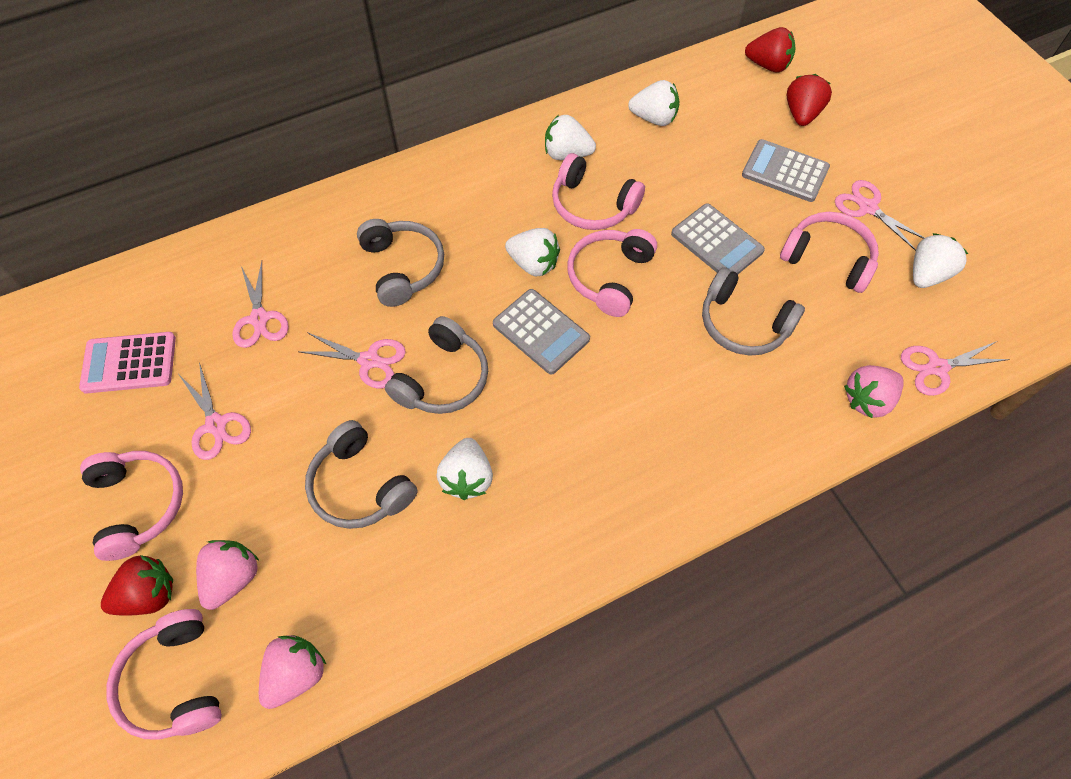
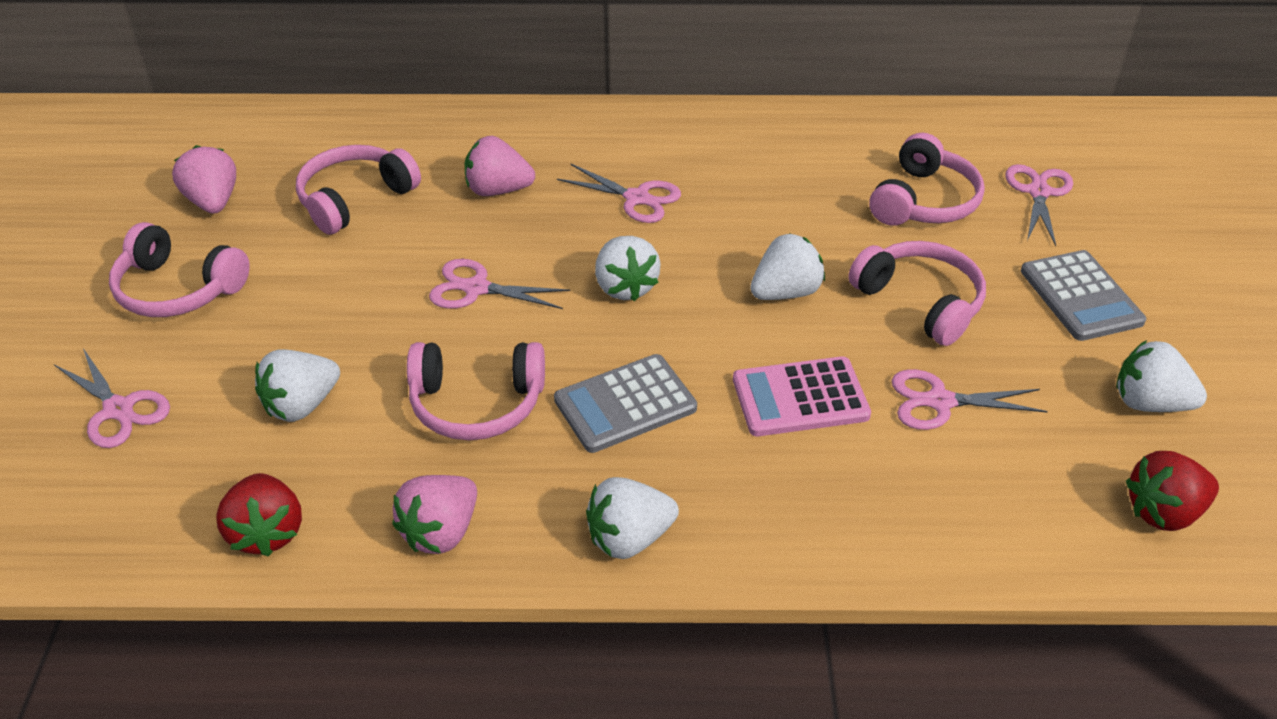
grey calculator: 3 -> 2
grey headphones: 4 -> 0
red strawberry: 3 -> 2

